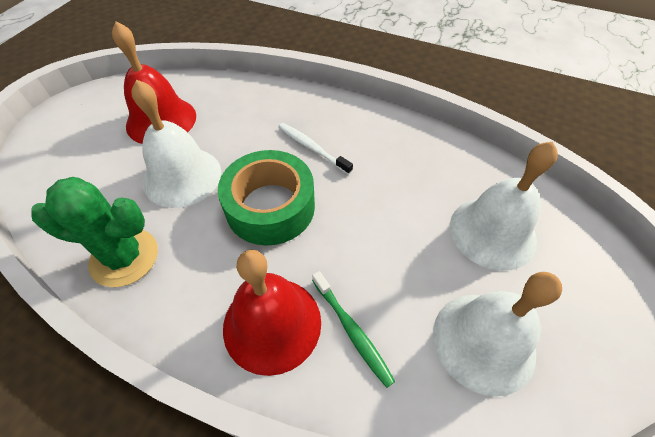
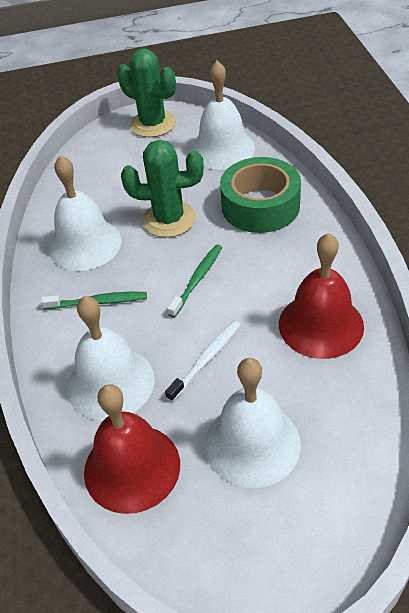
green cactus: 1 -> 2
green toothbrush: 1 -> 2
white bell: 3 -> 4

